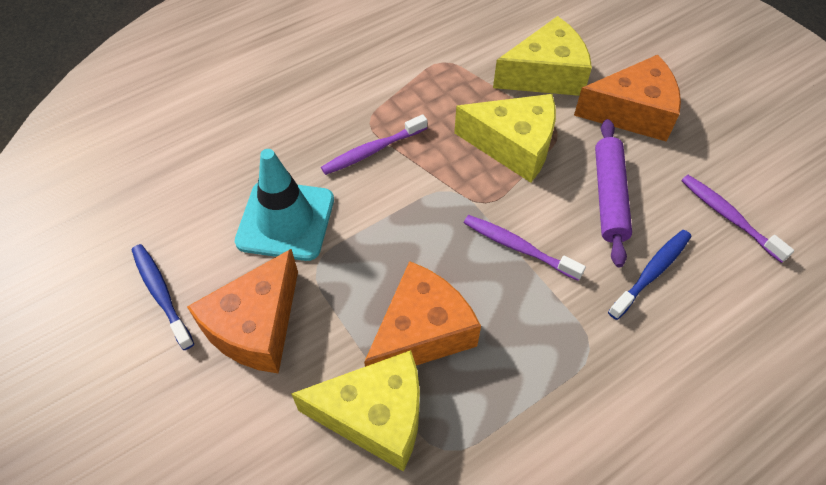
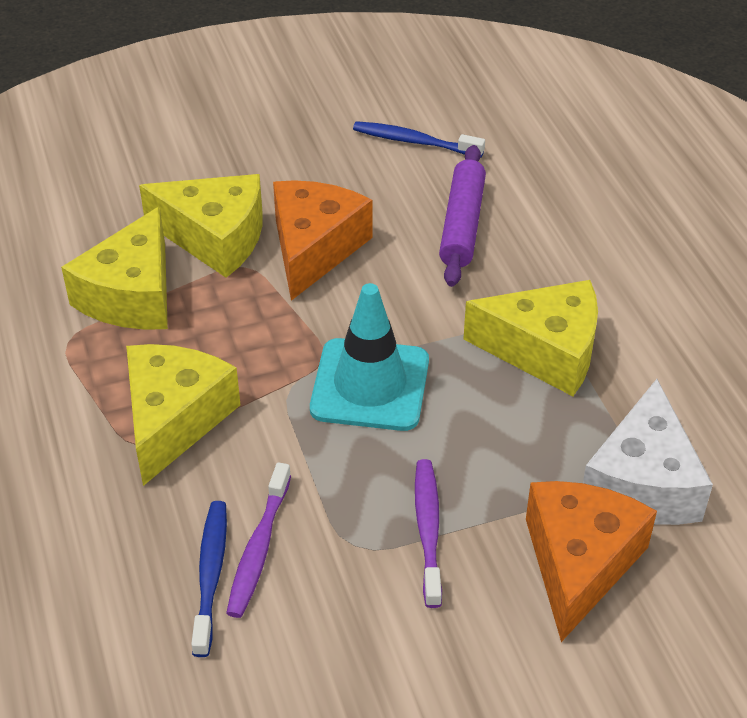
orange cheese: 3 -> 2
purple toothbrush: 3 -> 2
white cheese: 0 -> 1
yellow cheese: 3 -> 4

